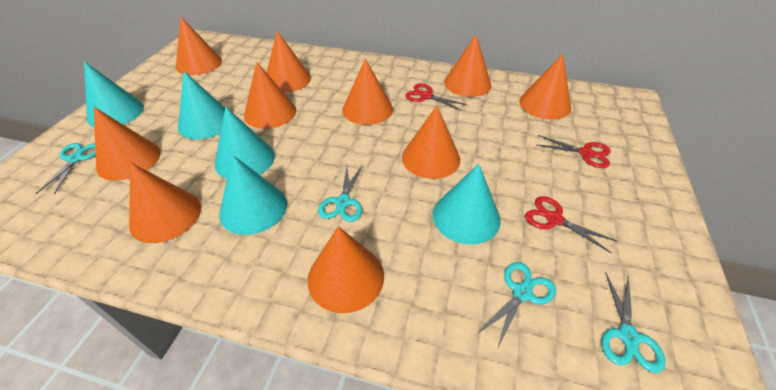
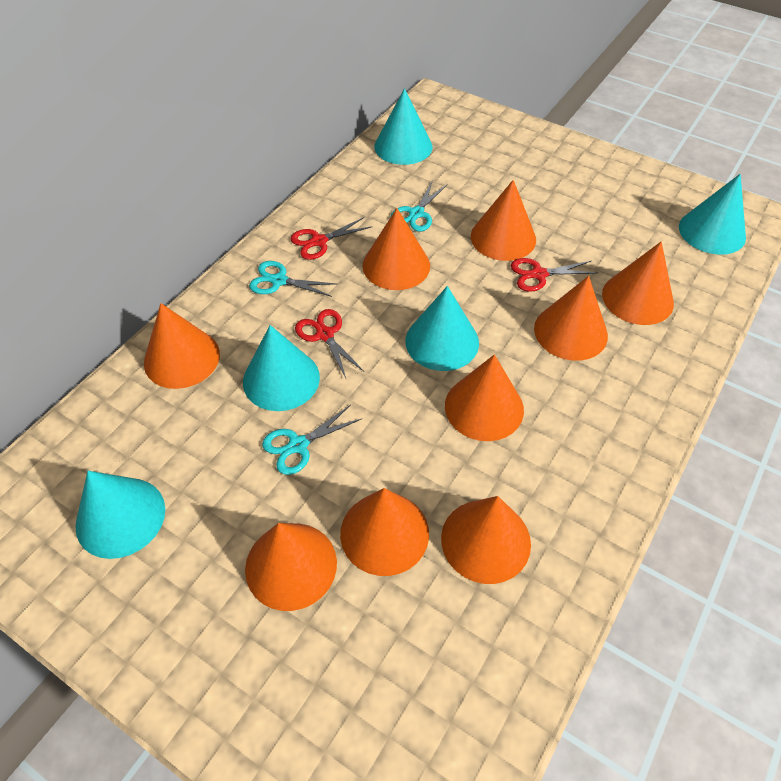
orange cone: 10 -> 9
turquoise scissors: 4 -> 3

